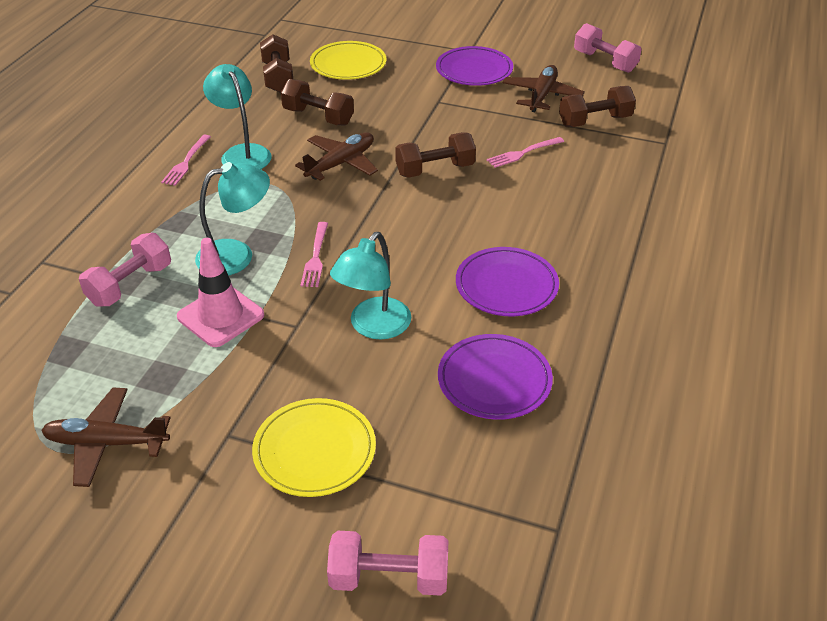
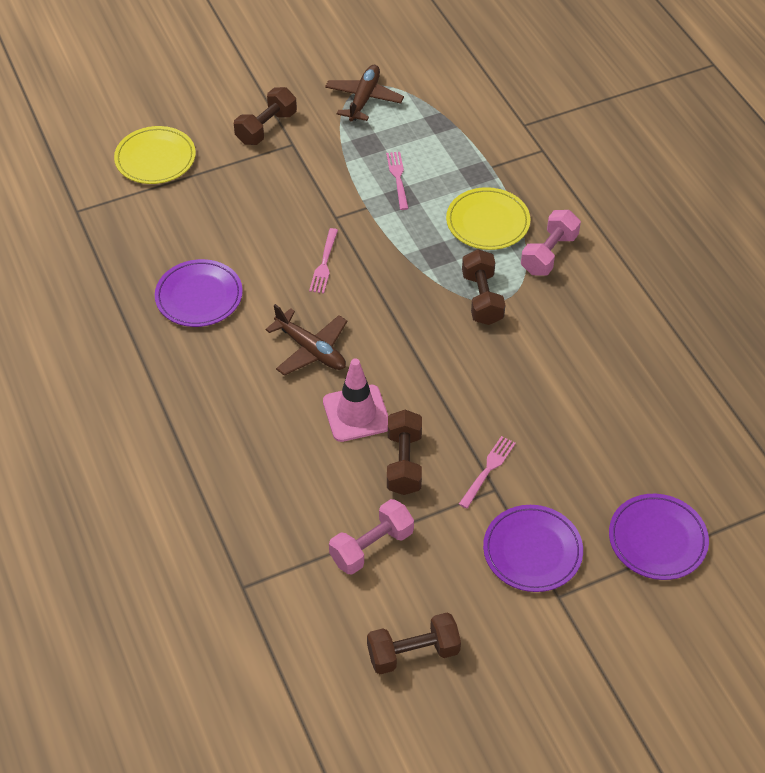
brown plane: 3 -> 2
pink dumbbell: 3 -> 2
turquoise lamp: 3 -> 0

